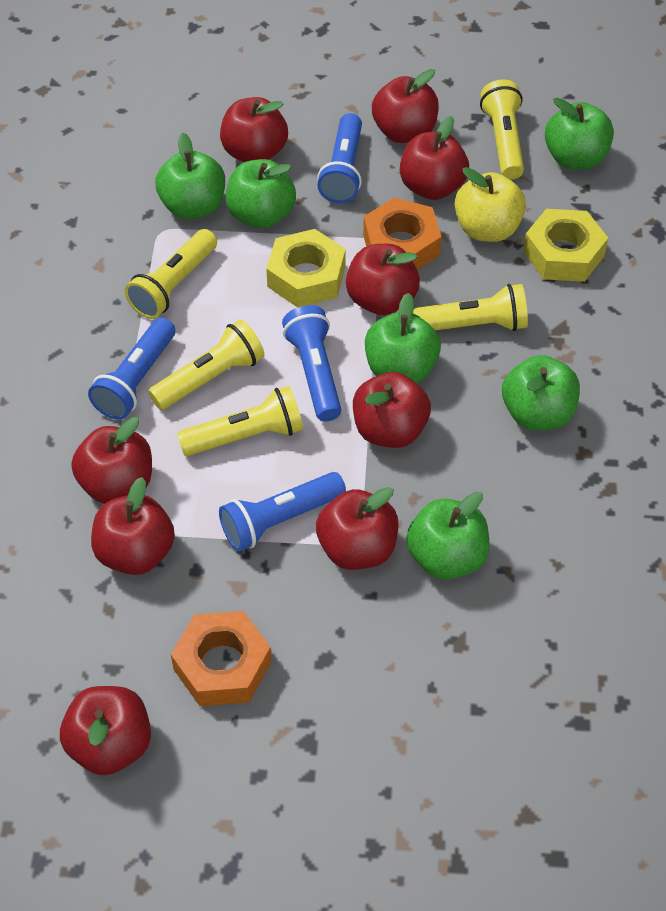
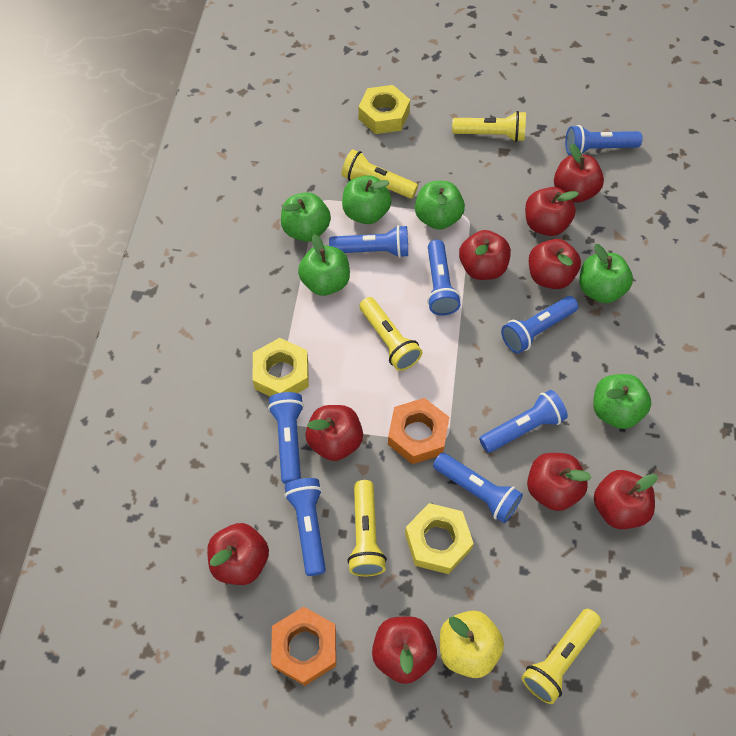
blue flashlight: 4 -> 8
yellow nut: 2 -> 3

